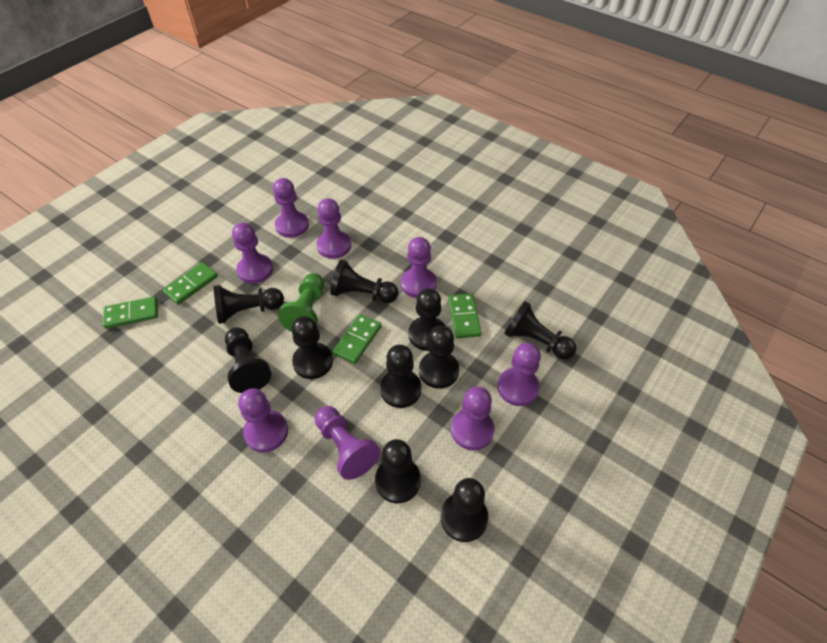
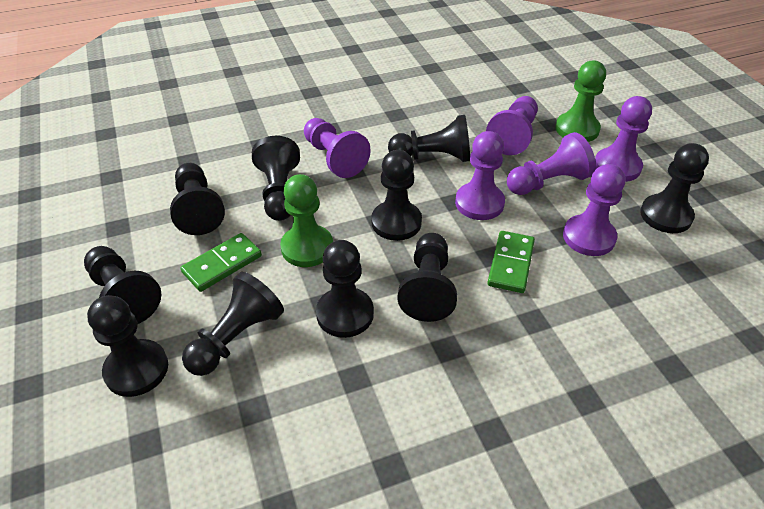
green domino: 4 -> 2
green pawn: 1 -> 2
purple pawn: 8 -> 6

